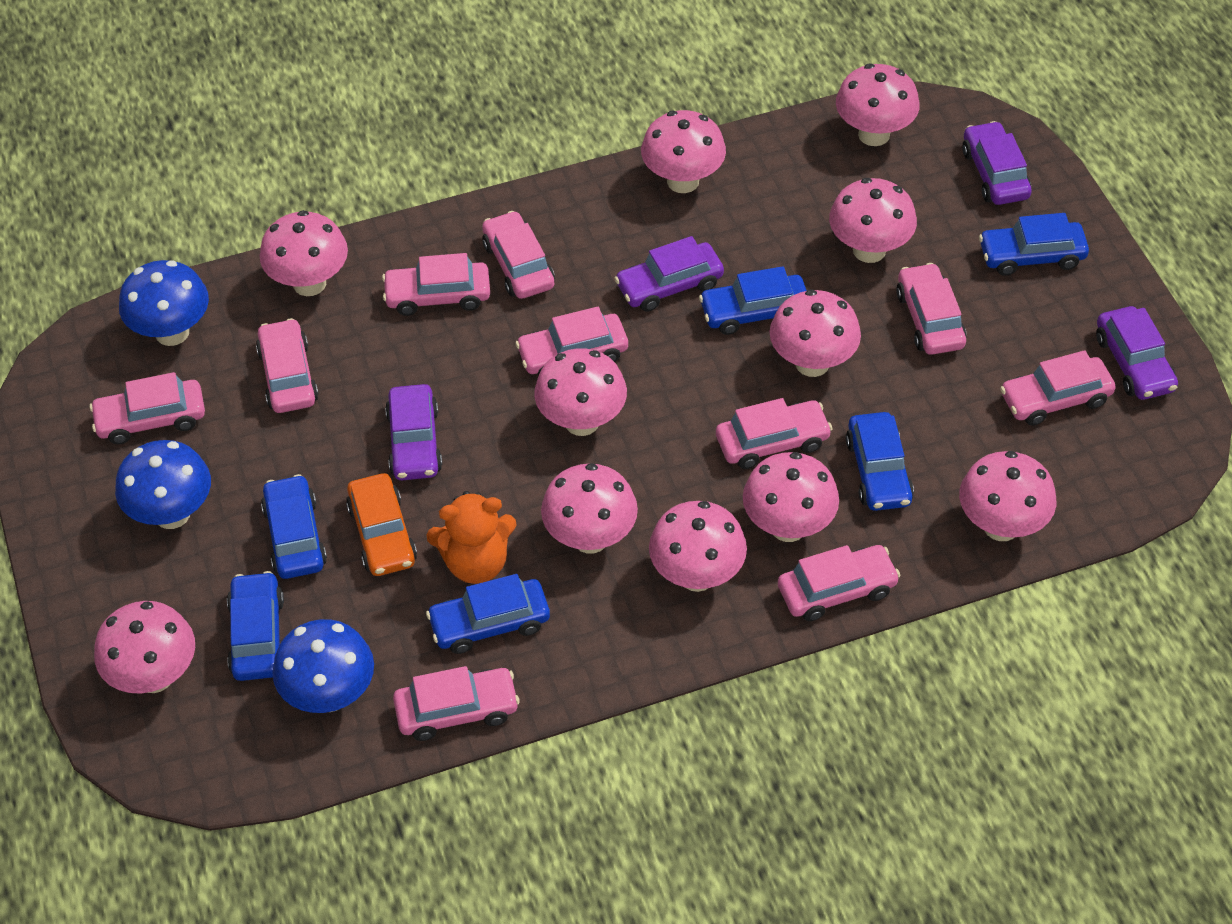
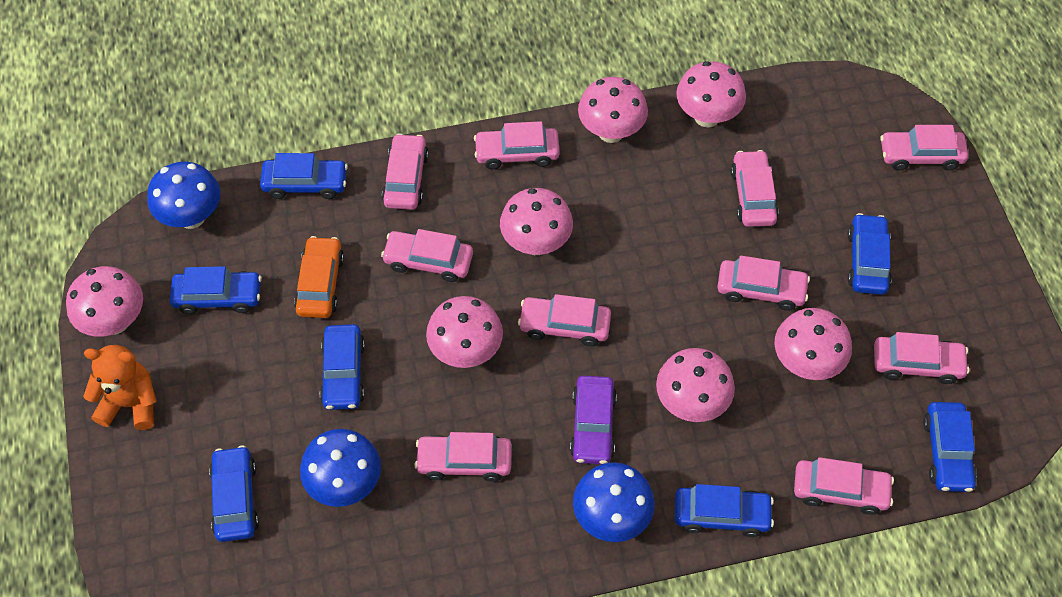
blue car: 6 -> 7
pink mushroom: 11 -> 7
purple car: 4 -> 1

